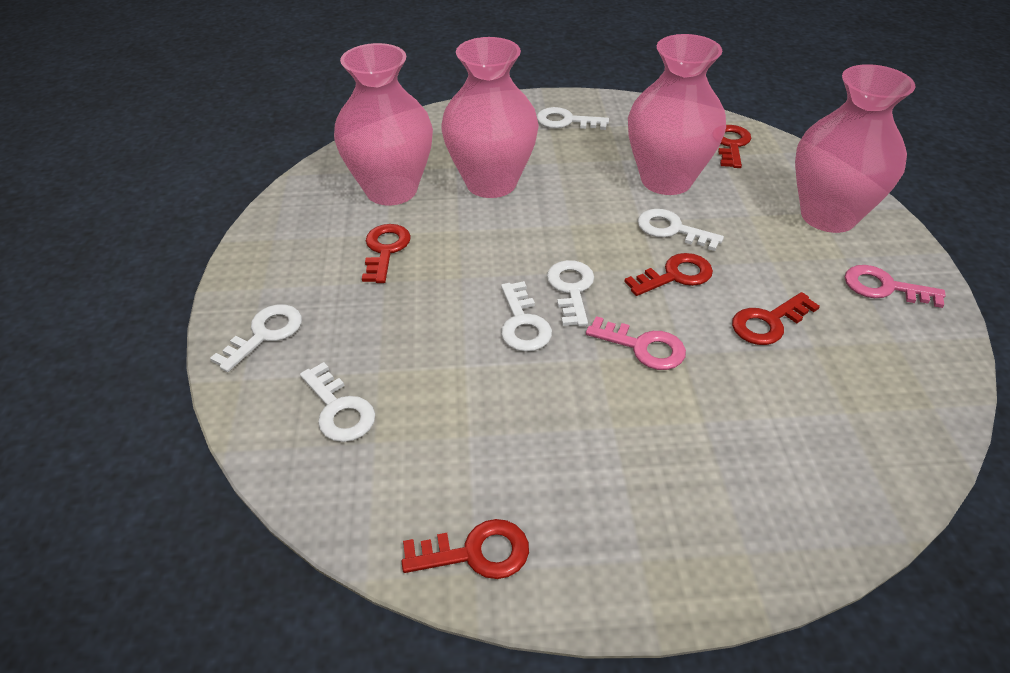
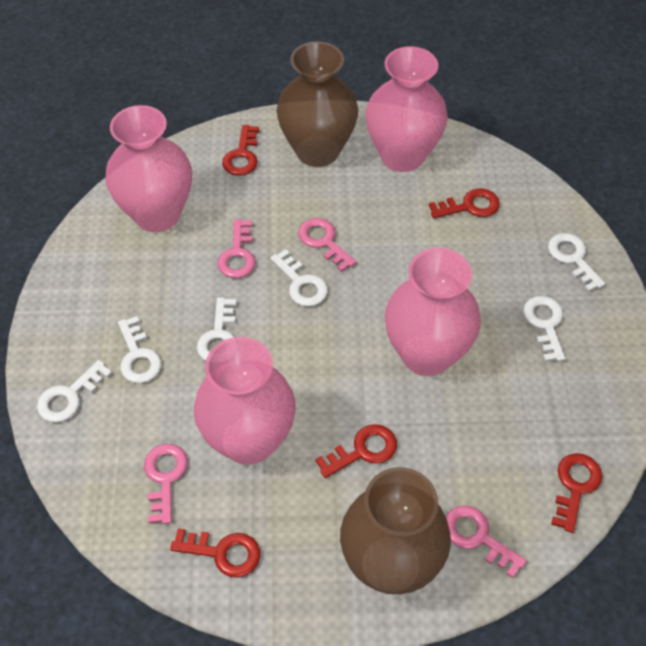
brown vase: 0 -> 2
pink key: 2 -> 4

